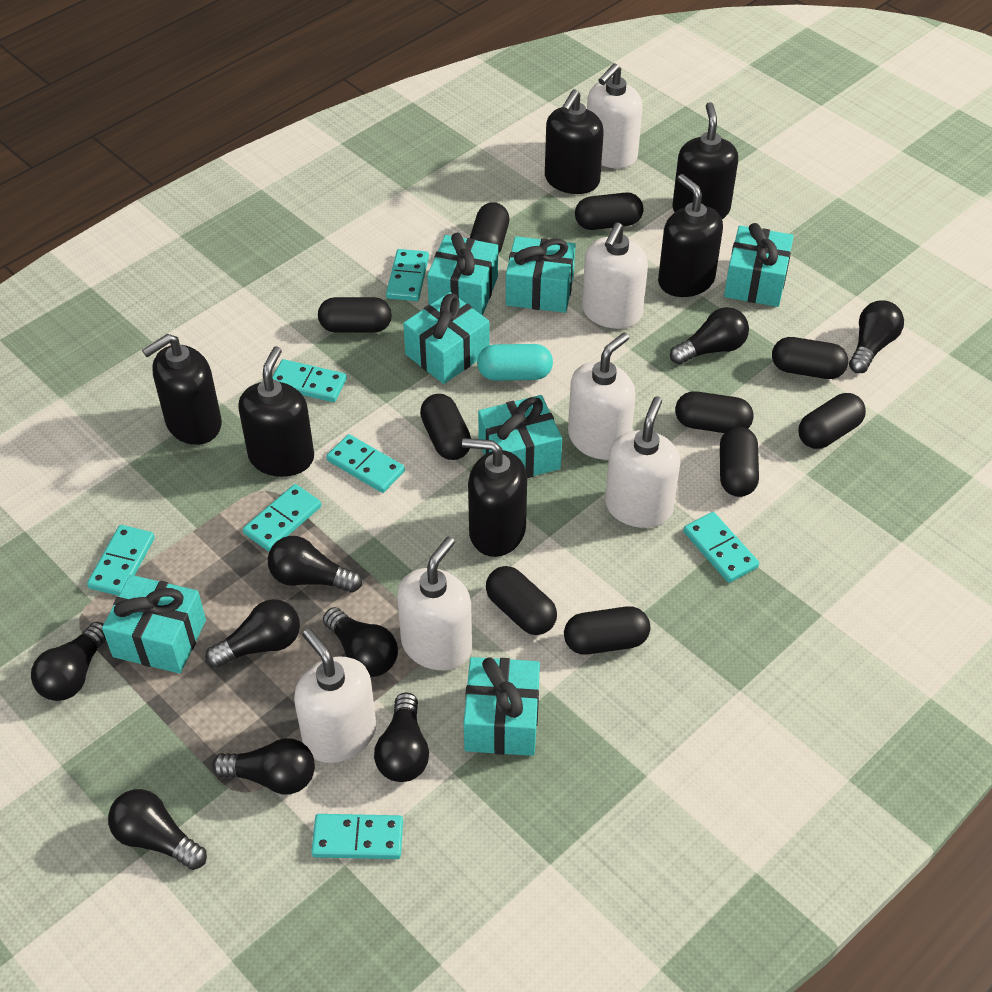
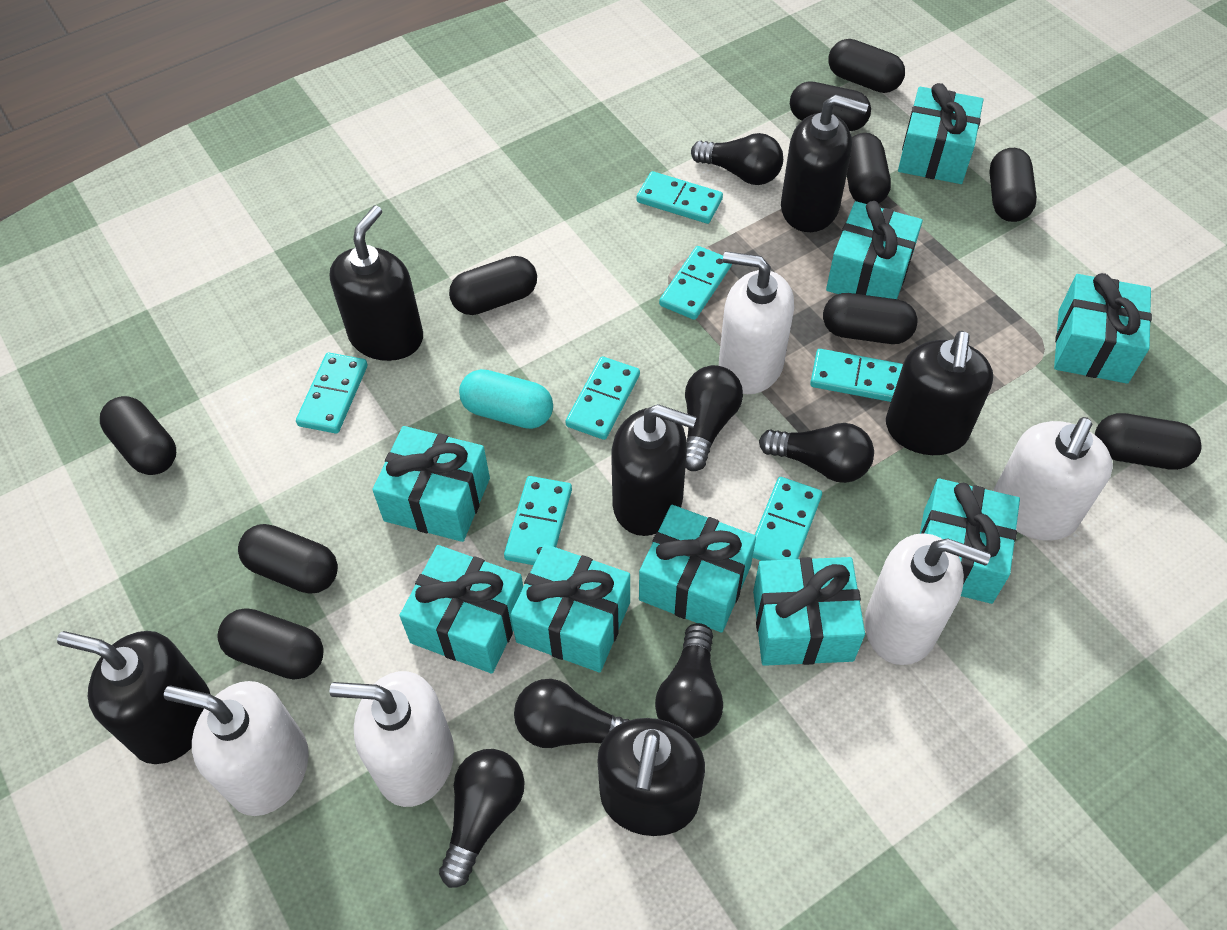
black light bulb: 9 -> 6
turquoise gift: 7 -> 9
white soap dispenser: 6 -> 5

